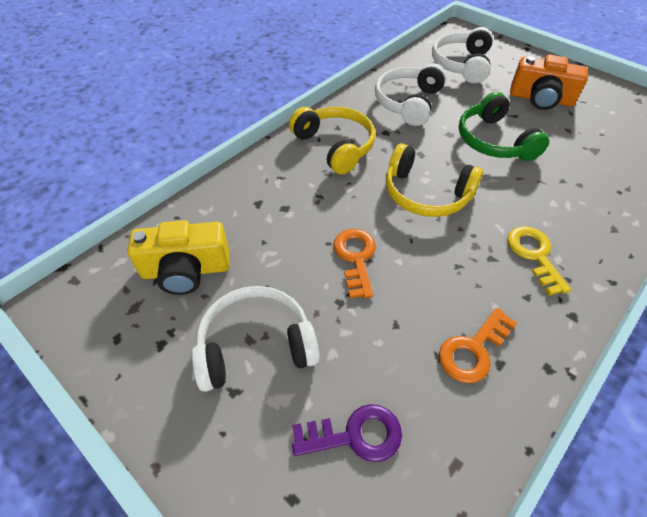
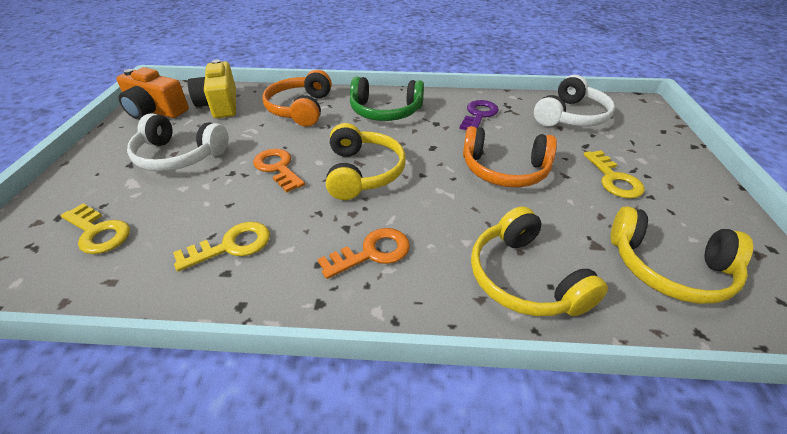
orange headphones: 0 -> 2
white headphones: 3 -> 2
yellow headphones: 2 -> 3
yellow key: 1 -> 3

